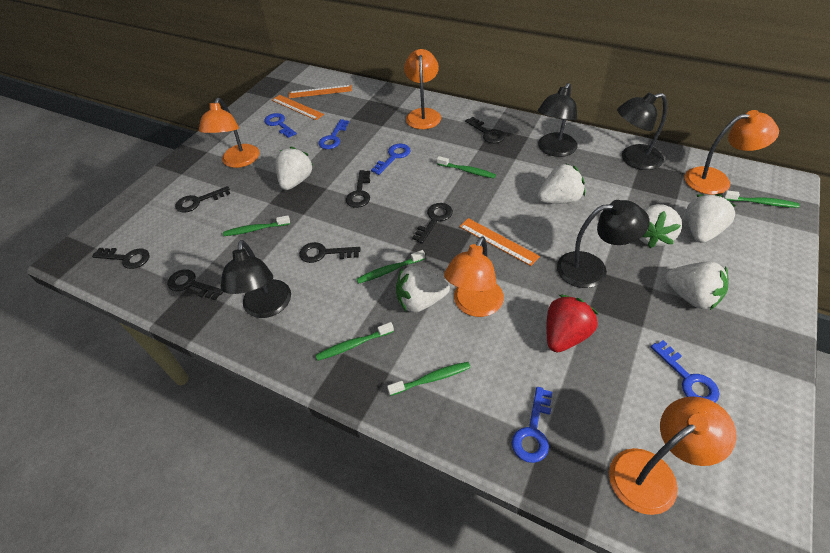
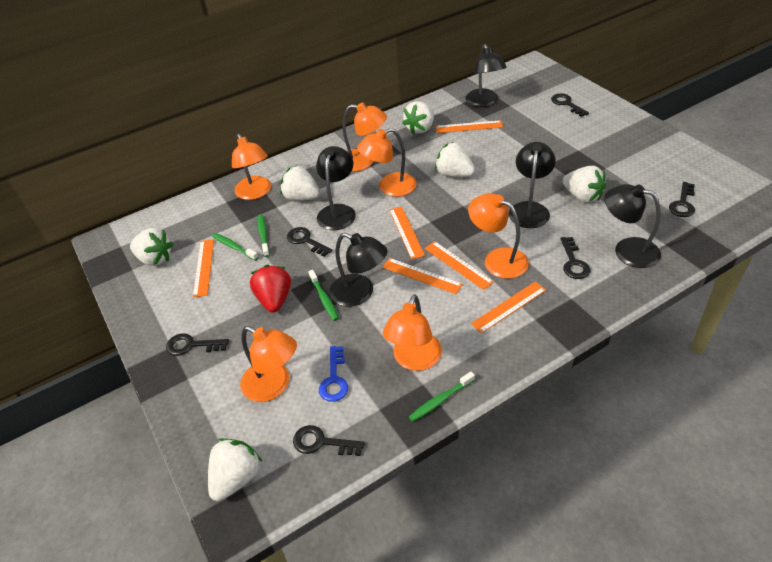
black key: 7 -> 6
black lamp: 4 -> 5
blue key: 5 -> 1
green toothbrush: 6 -> 4
orange lamp: 5 -> 6
orange ruler: 3 -> 6

